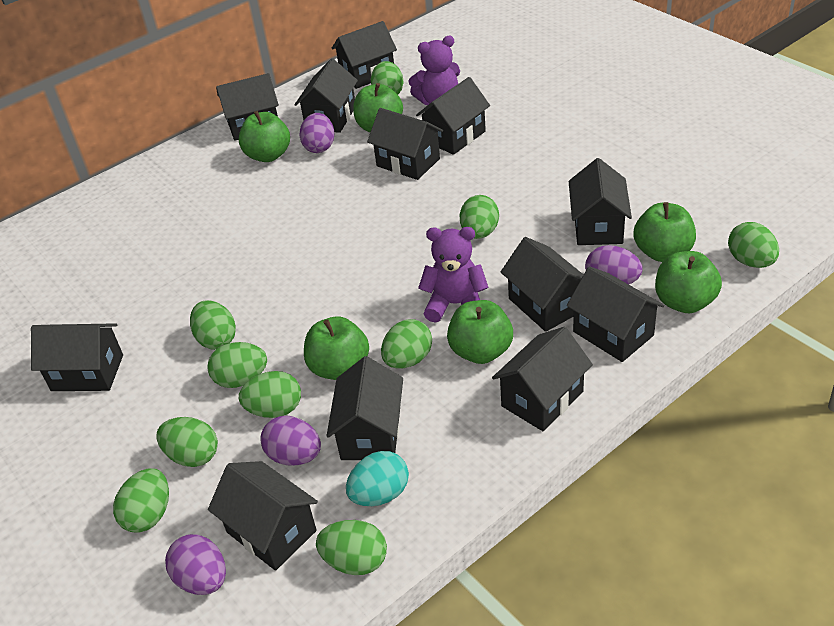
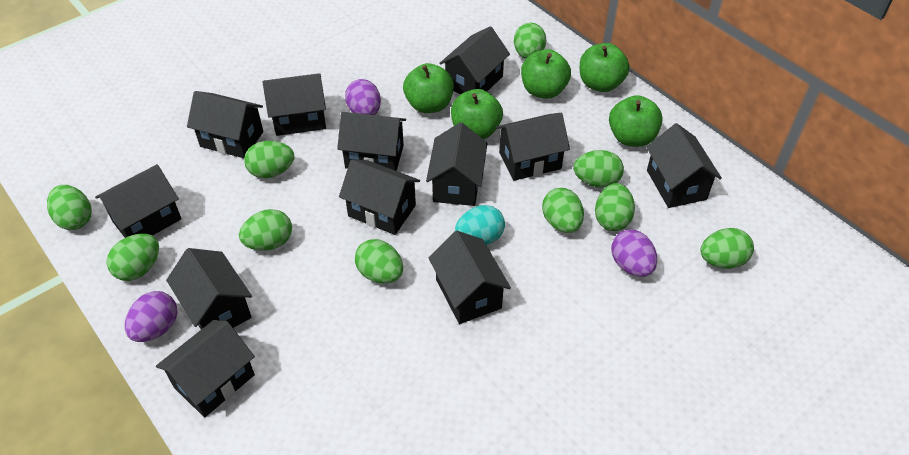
green apple: 6 -> 5
purple egg: 4 -> 3
purple teddy bear: 2 -> 0

